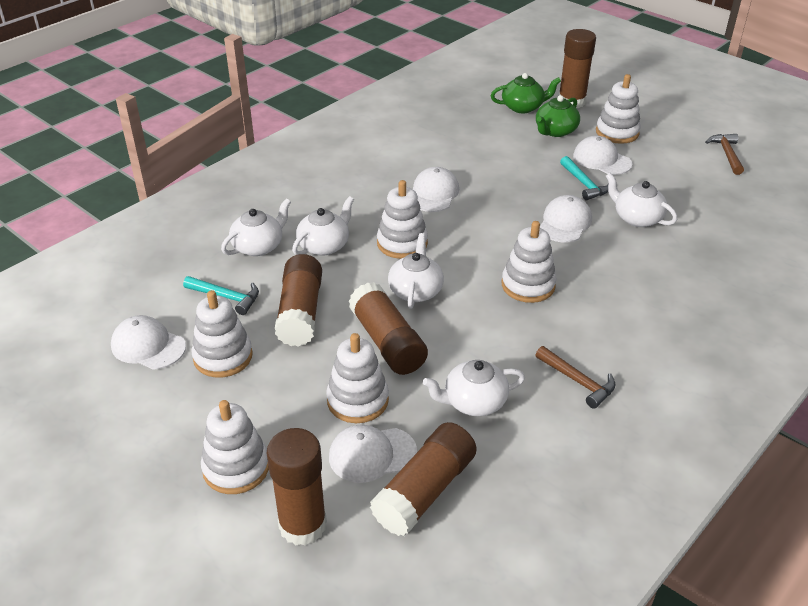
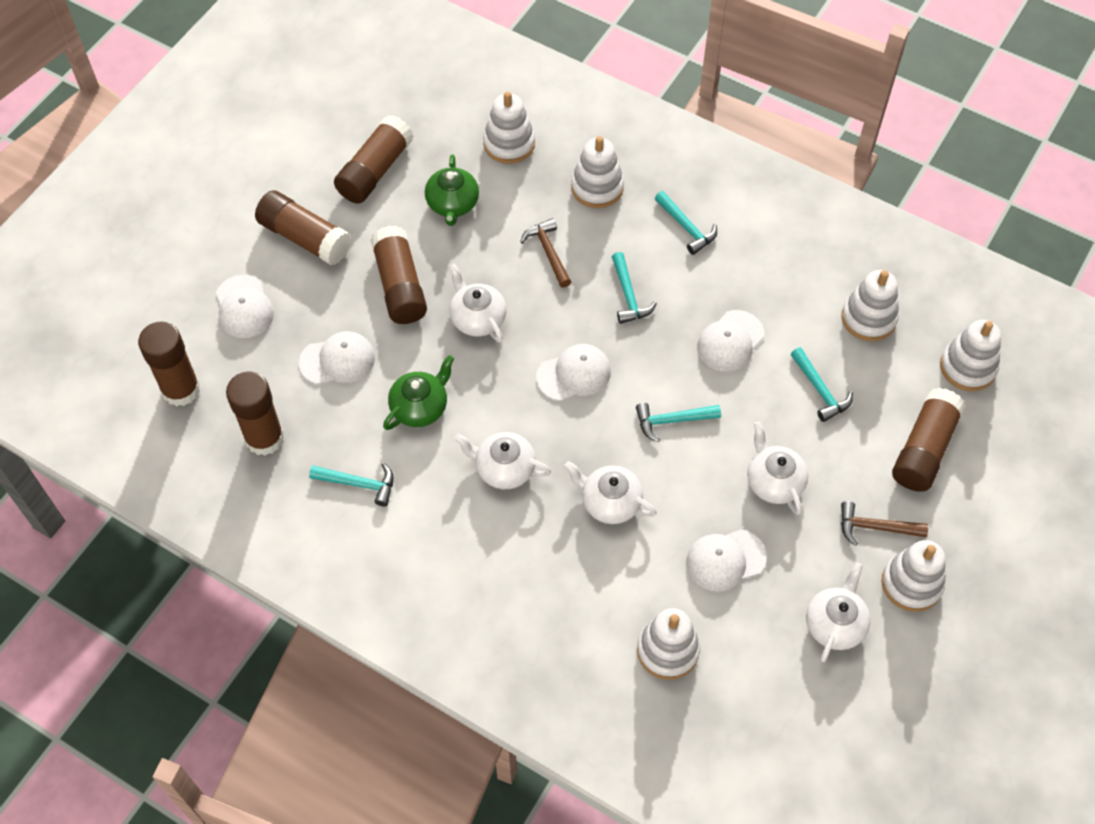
brown glue stick: 5 -> 6
turquoise hammer: 2 -> 5

